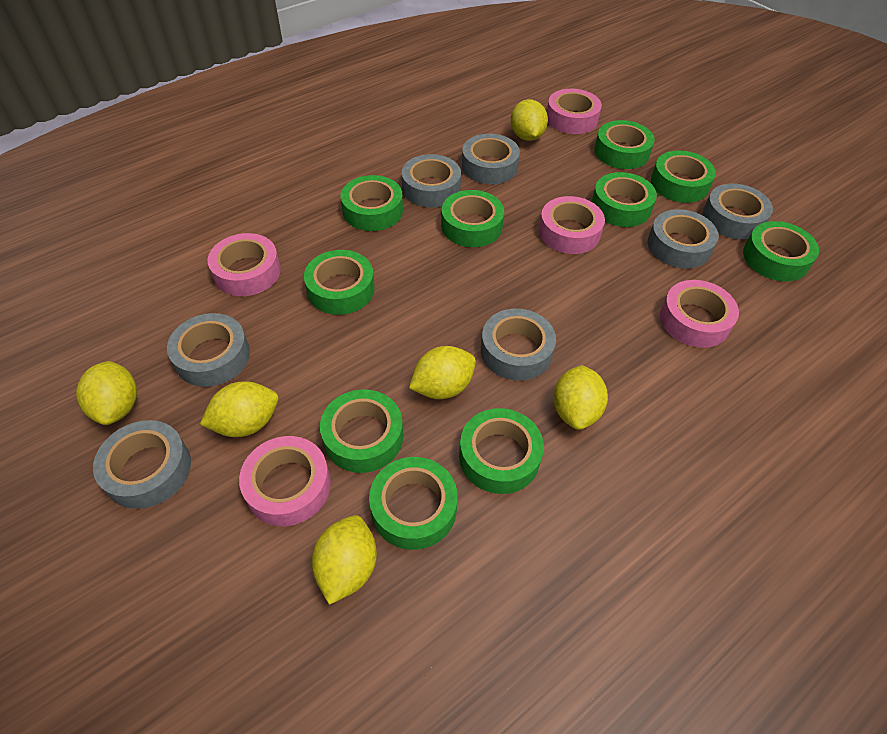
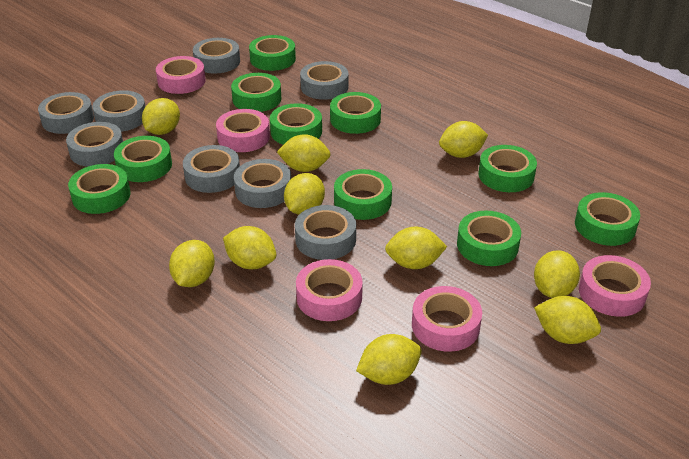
grey tape: 7 -> 8
yellow lemon: 6 -> 10

